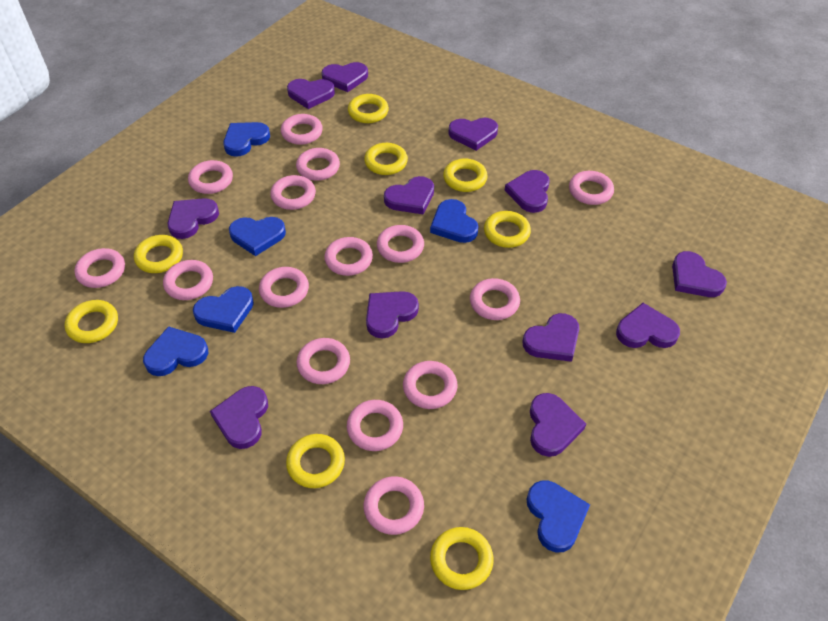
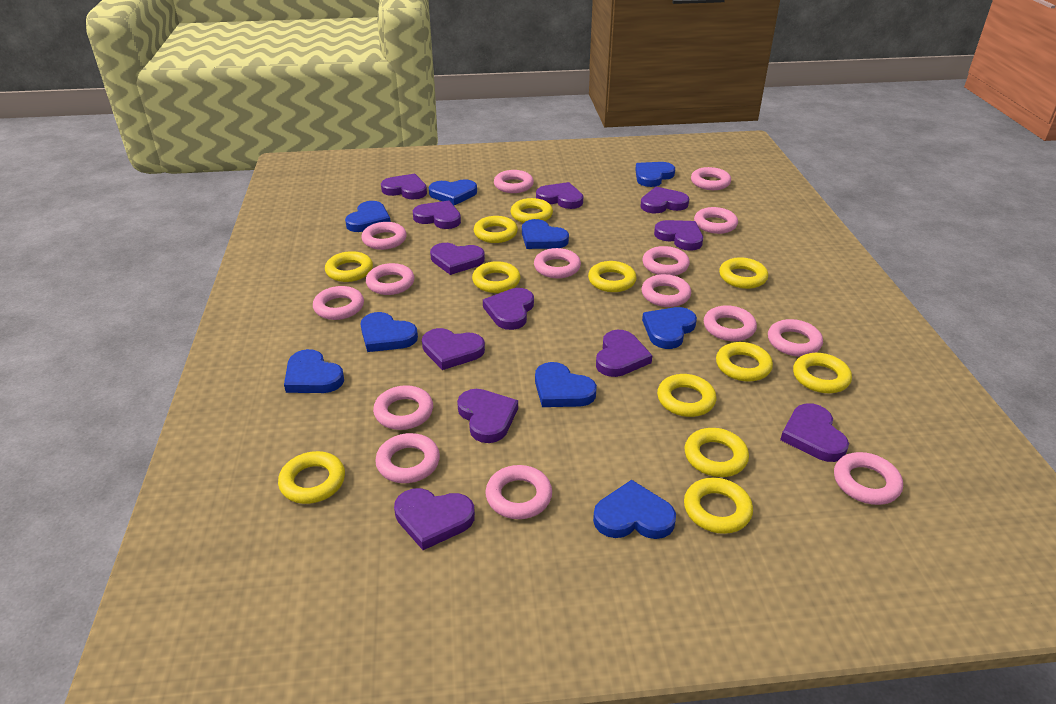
blue heart: 6 -> 9
yellow ring: 8 -> 12

